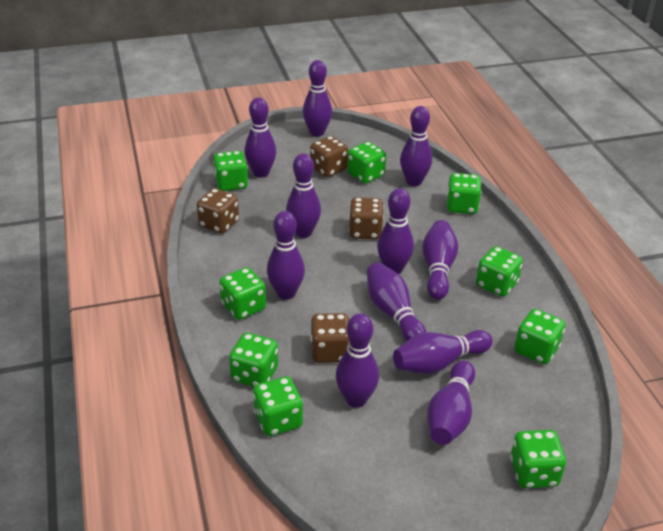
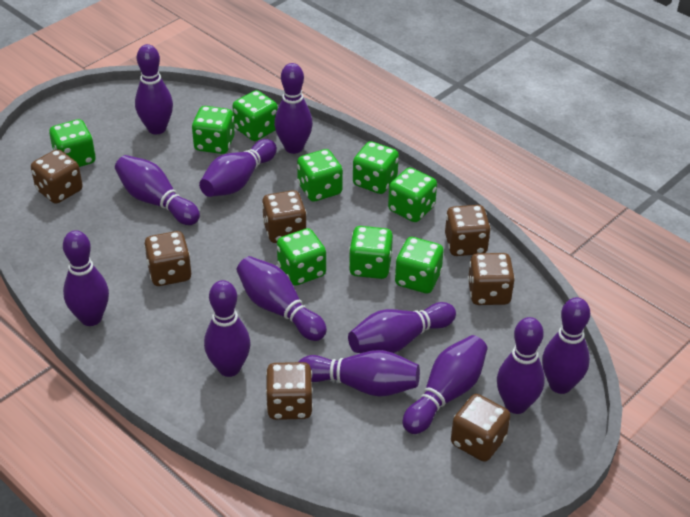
brown dice: 4 -> 7
purple bowling pin: 11 -> 12

